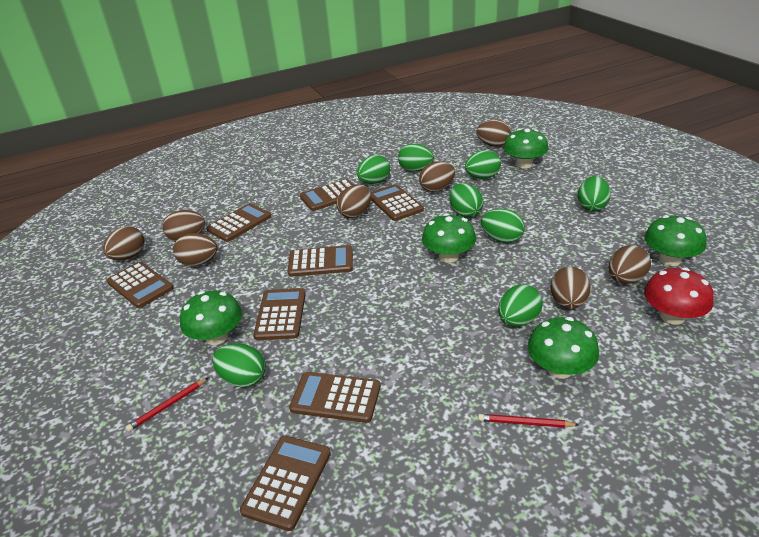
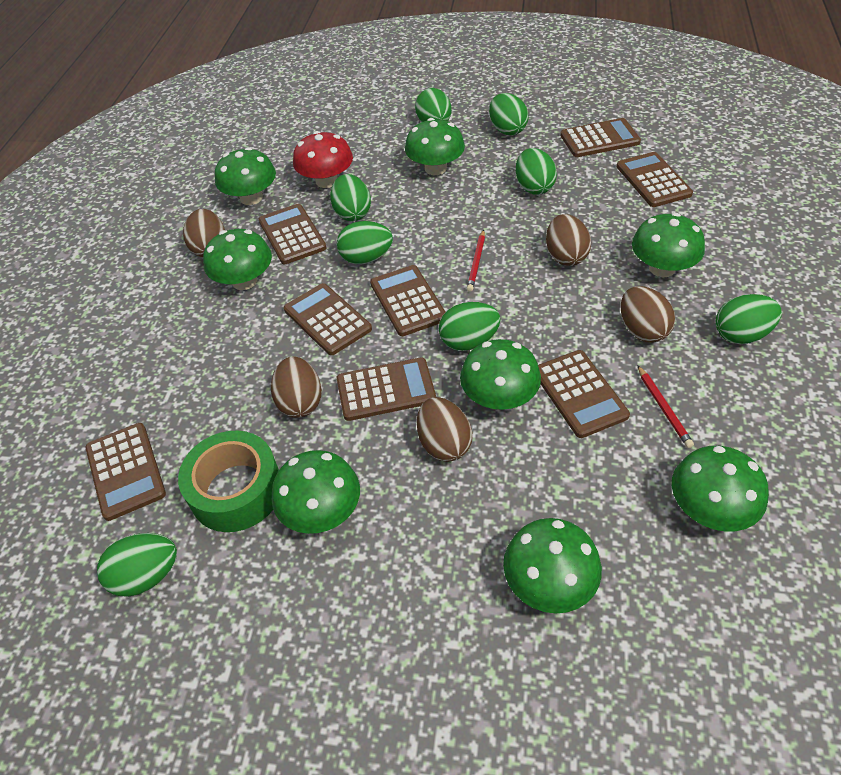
brown egg: 8 -> 5
green mushroom: 5 -> 8
green tape: 0 -> 1

